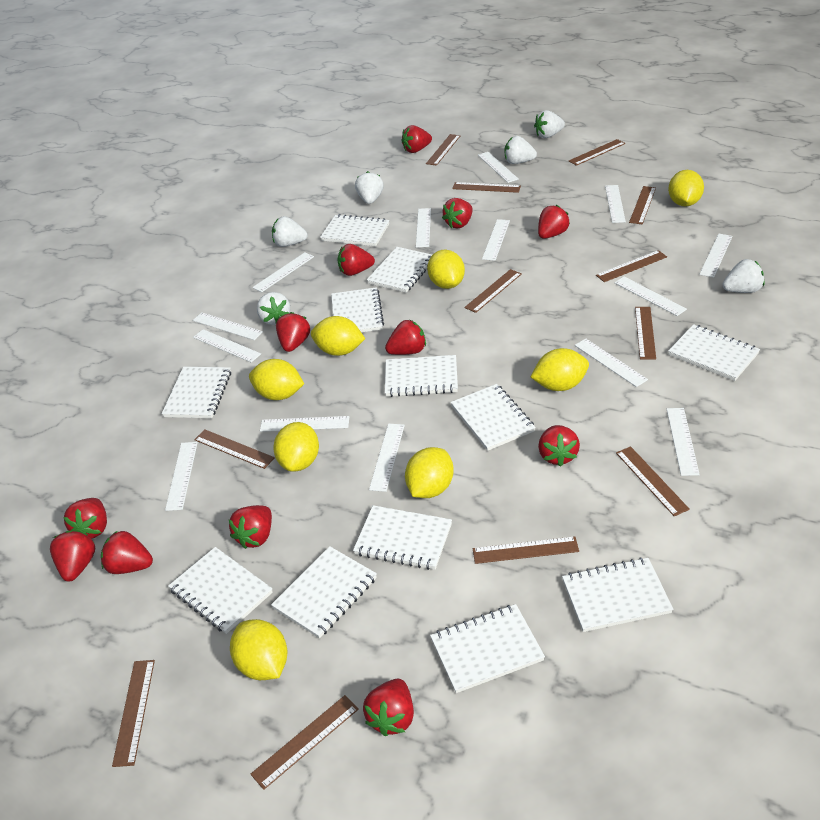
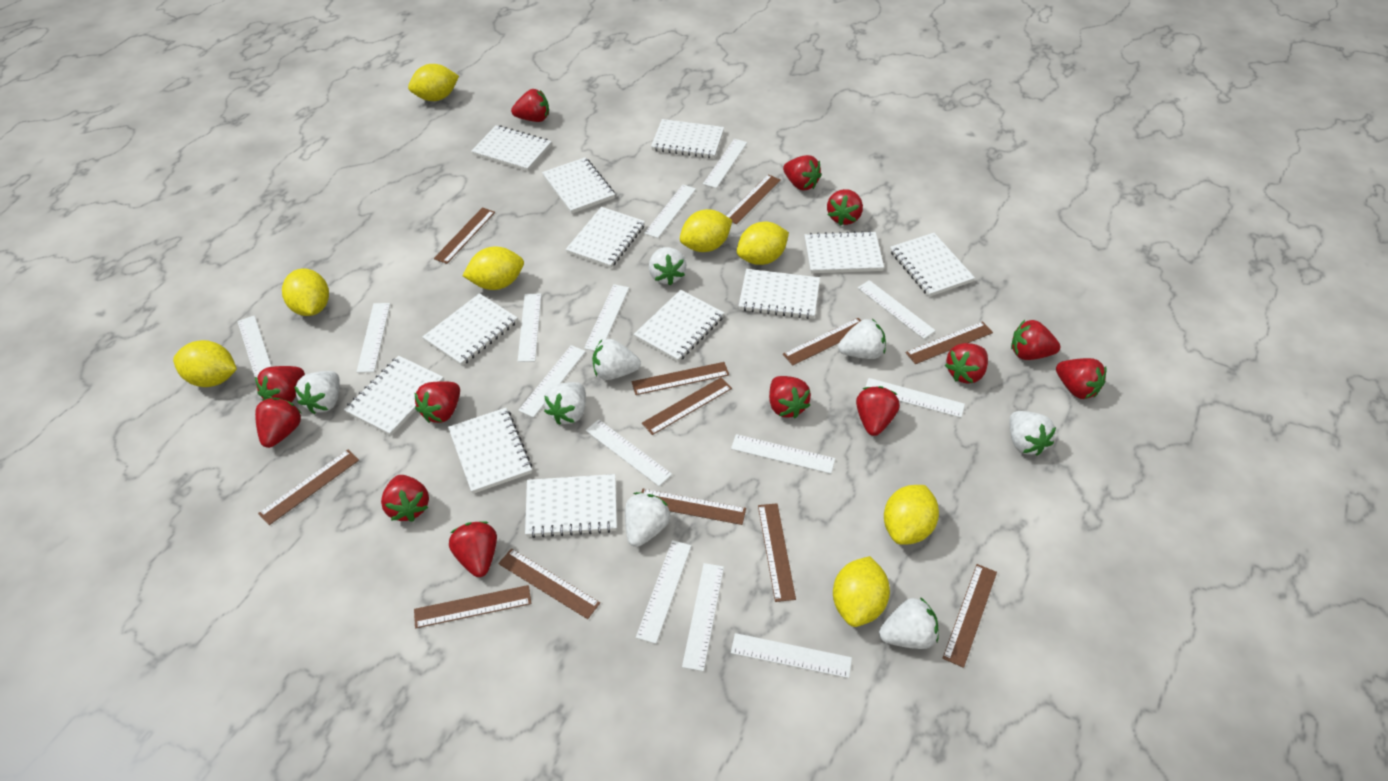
red strawberry: 12 -> 13
white strawberry: 6 -> 8

